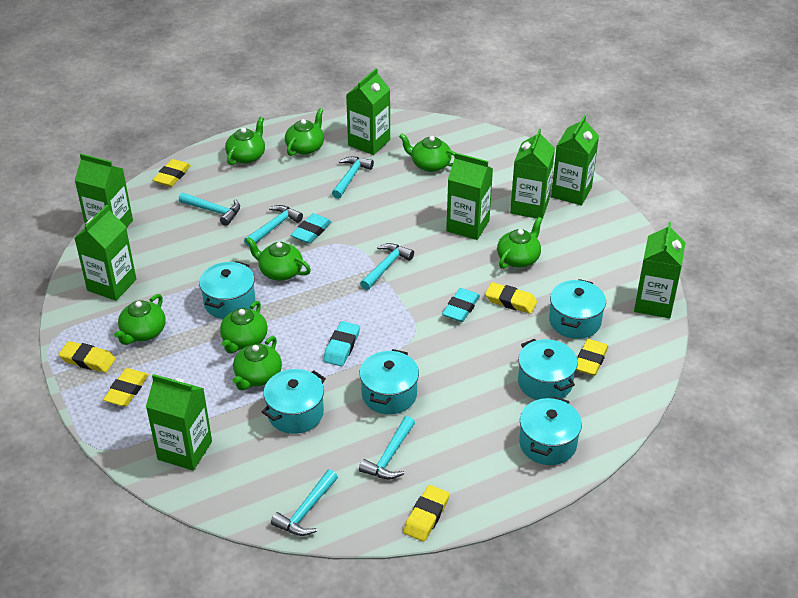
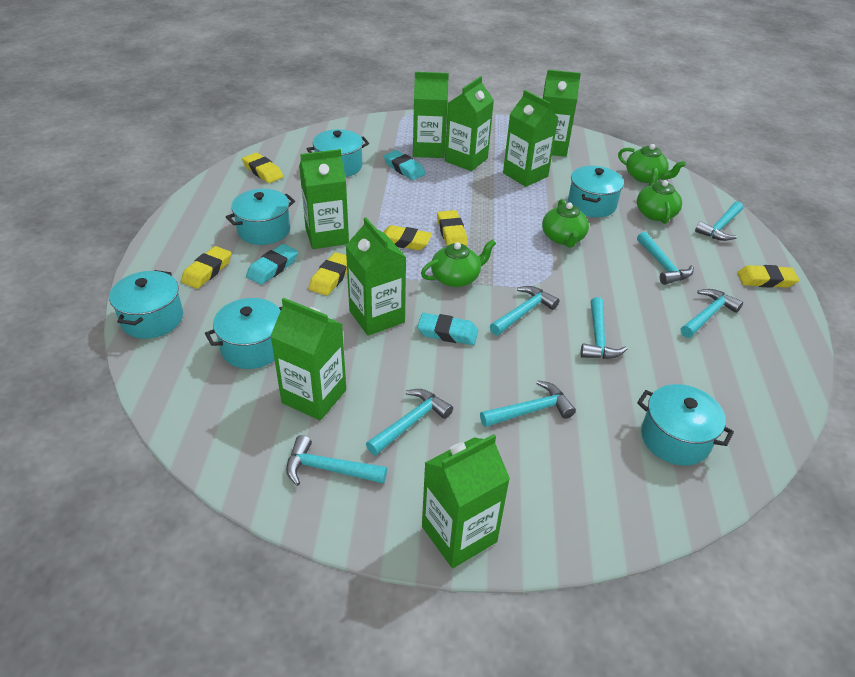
green teapot: 8 -> 4
turquoise hammer: 6 -> 8

